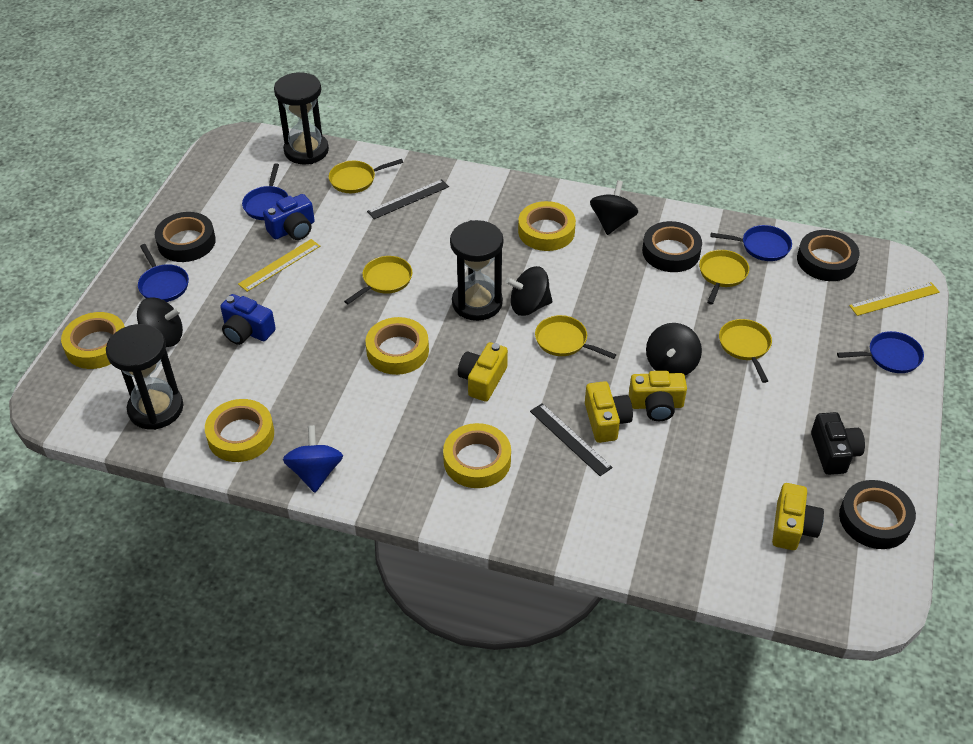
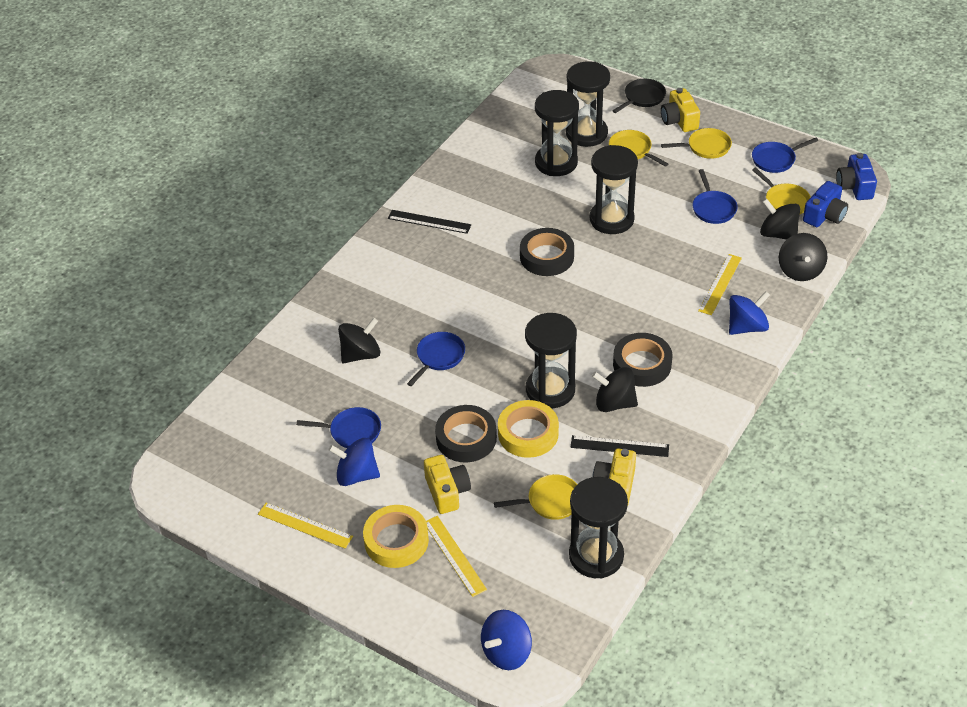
black camera: 1 -> 0
black hourglass: 3 -> 5
black pan: 0 -> 1
black tape: 4 -> 3
blue spinning top: 1 -> 3
yellow camera: 4 -> 3
yellow pan: 5 -> 4
yellow ruler: 2 -> 3
yellow tape: 5 -> 2

